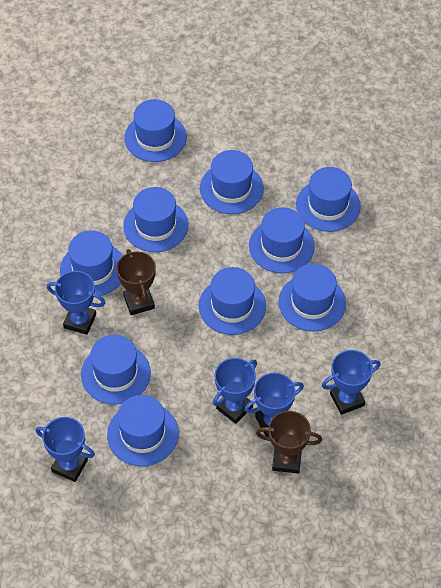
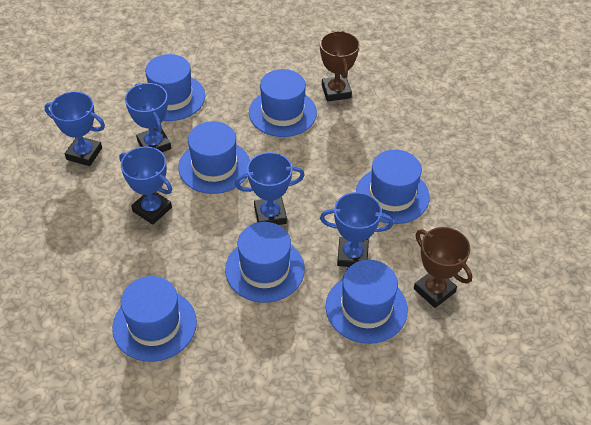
blue hat: 10 -> 7

